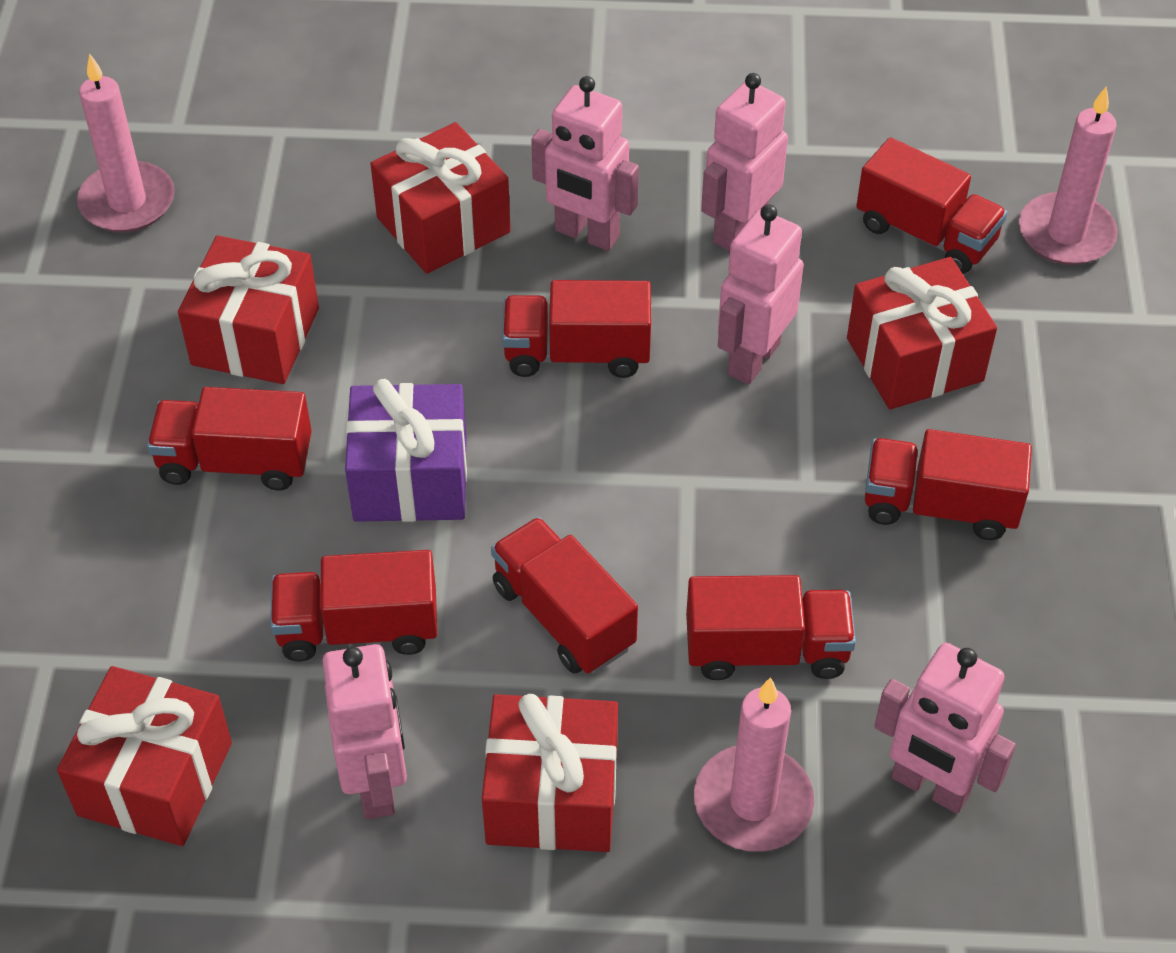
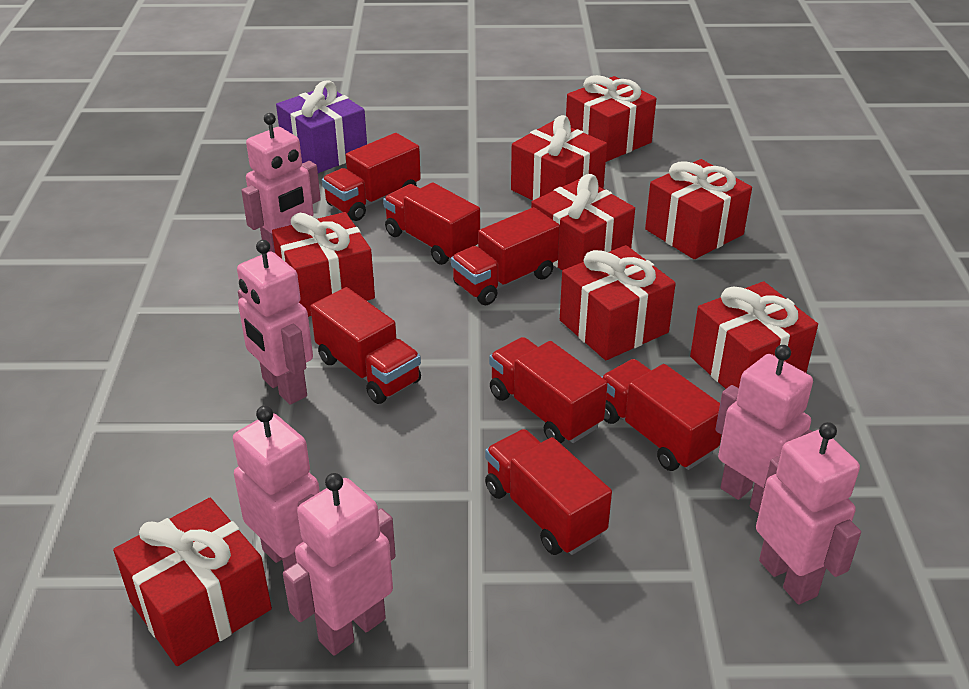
pink candle: 3 -> 0
pink robot: 5 -> 6
red gift: 5 -> 8

